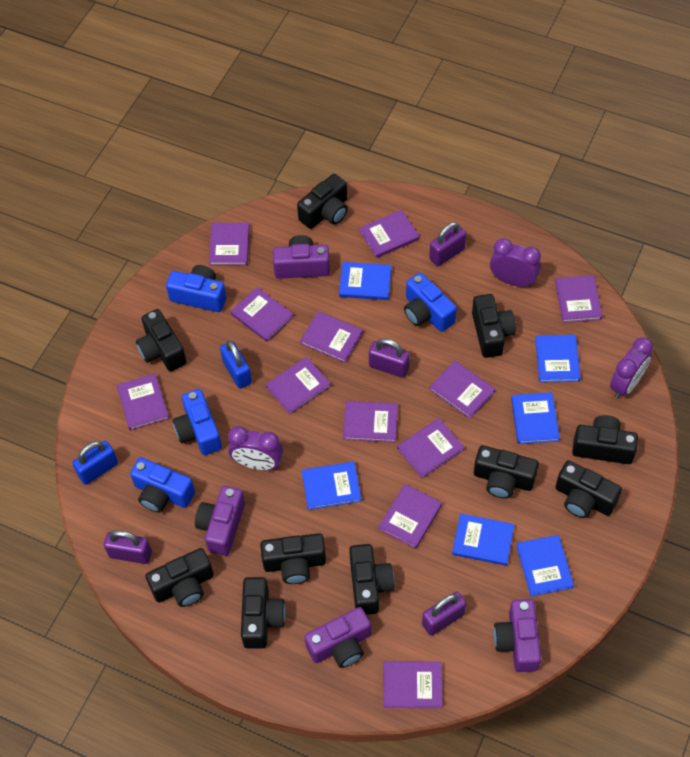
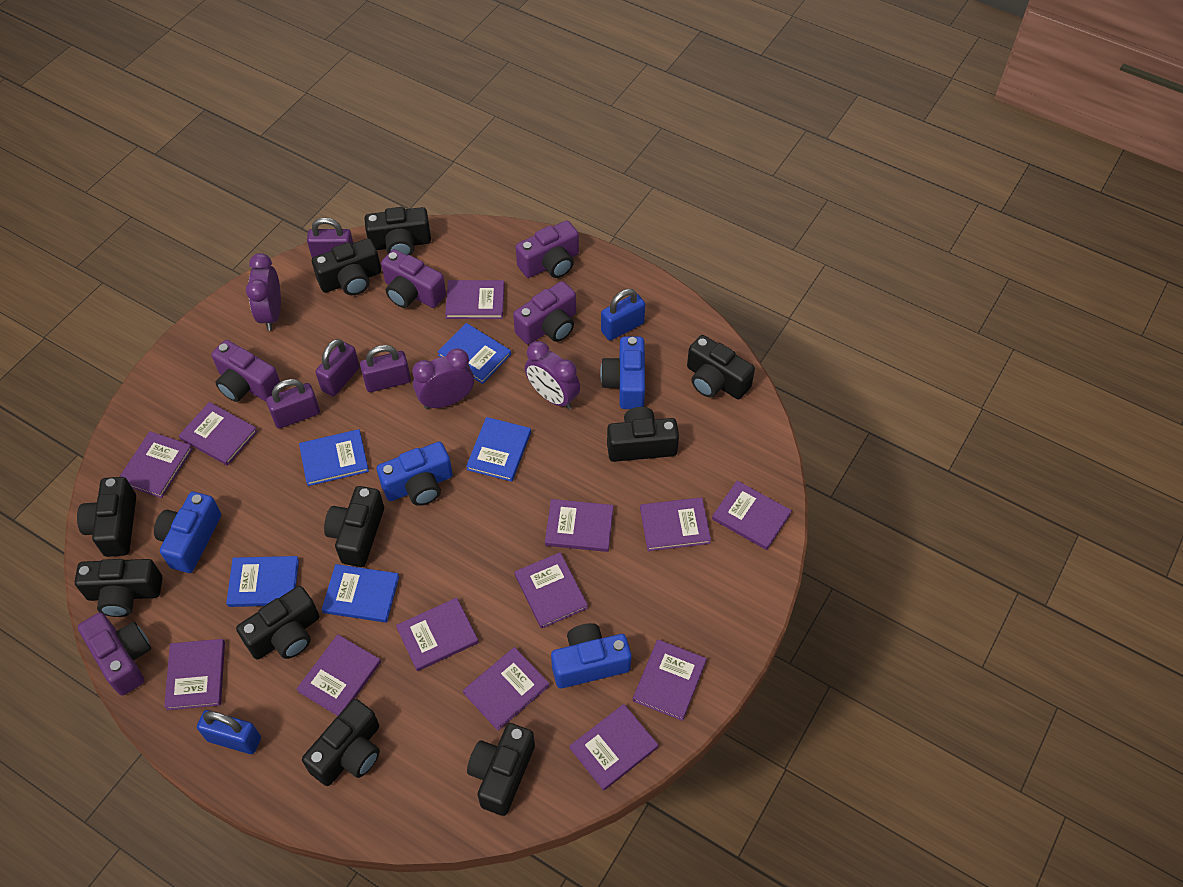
blue book: 6 -> 5
purple book: 12 -> 13
purple camera: 4 -> 5

